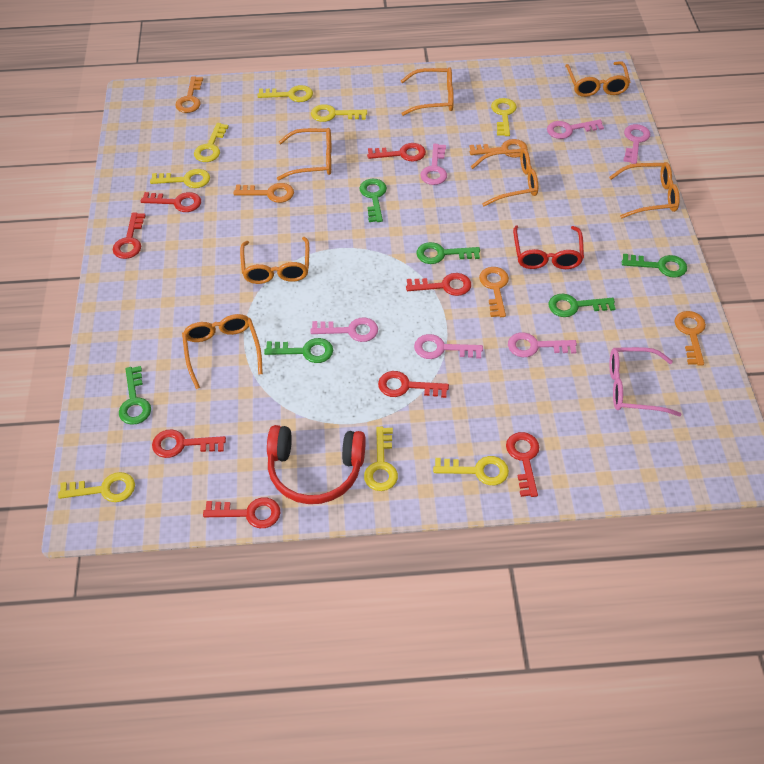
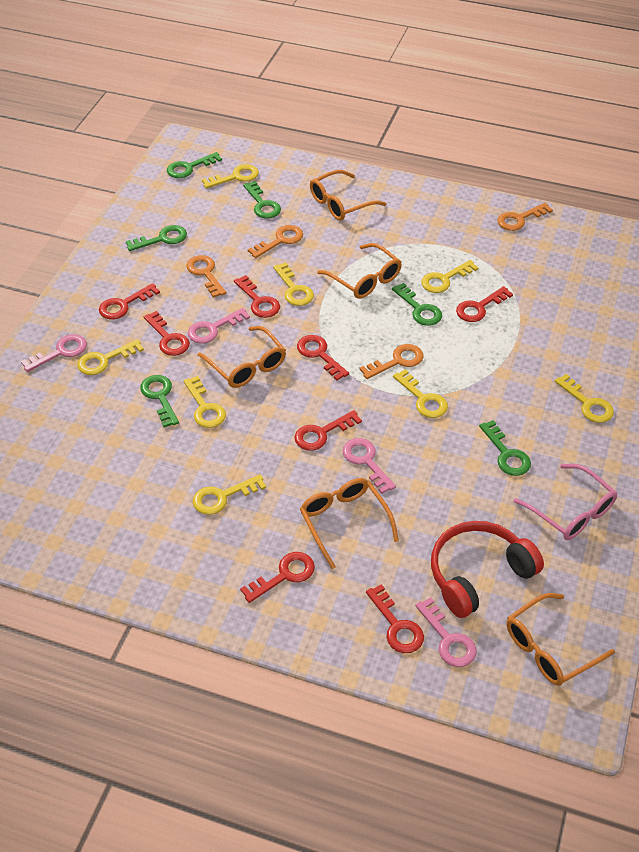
orange glasses: 7 -> 5
orange key: 5 -> 4
pink key: 6 -> 4
red glasses: 1 -> 0

